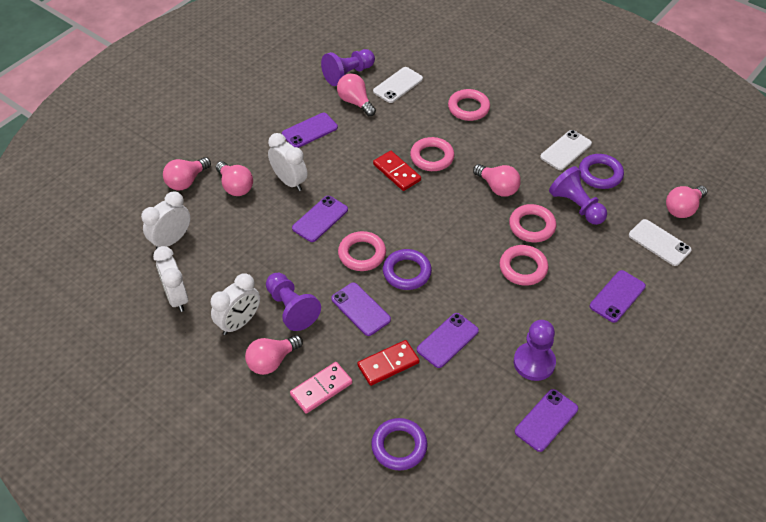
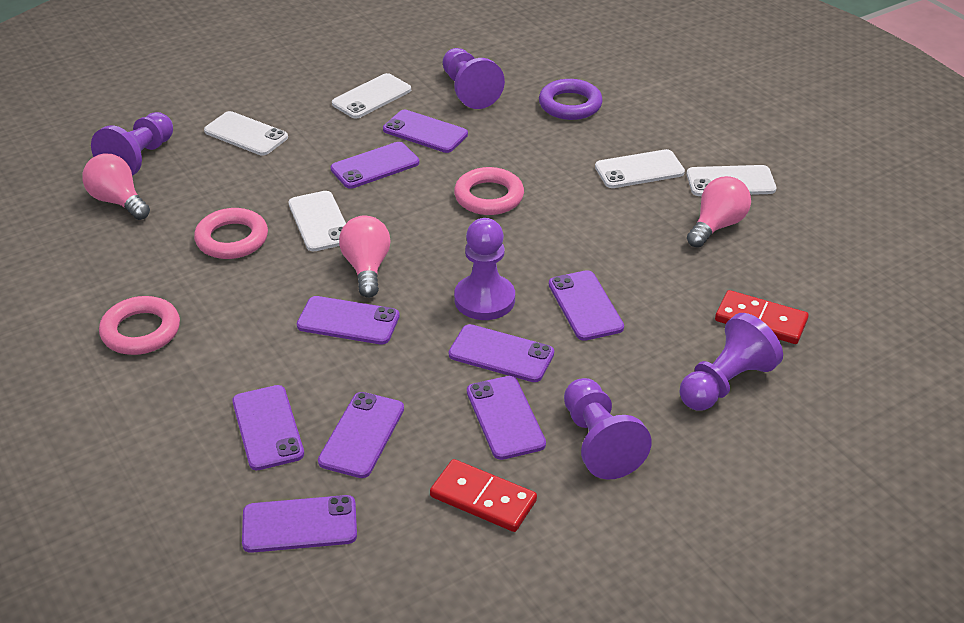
pink domino: 1 -> 0
pink light bulb: 6 -> 3
pink ring: 5 -> 3
purple pawn: 4 -> 5
purple phone: 6 -> 9
purple ring: 3 -> 1
white clock: 4 -> 0
white phone: 3 -> 5

